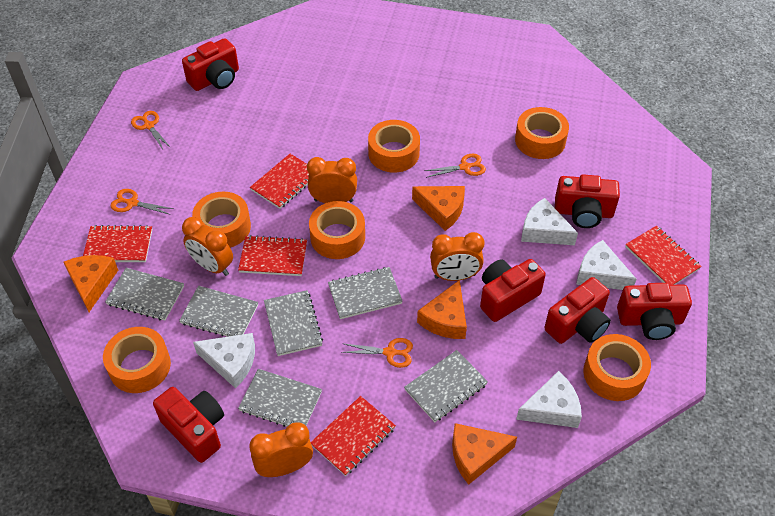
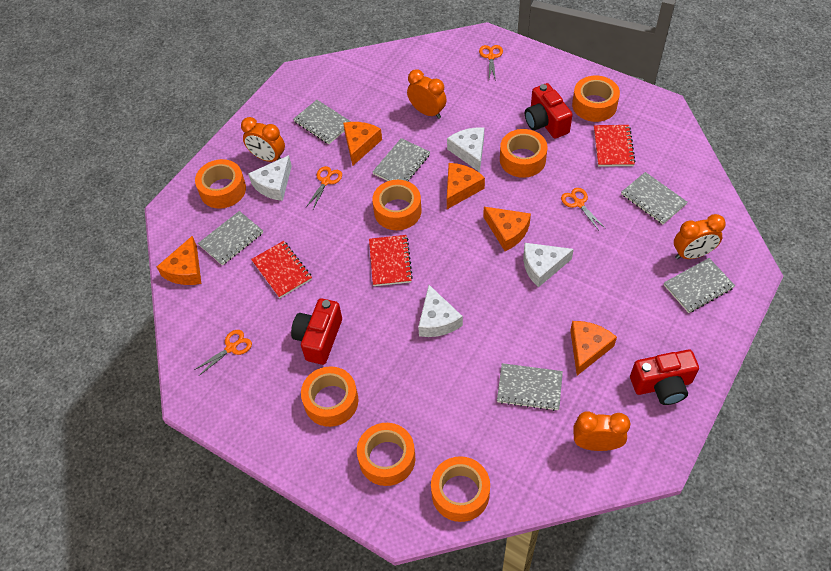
orange cheese: 4 -> 5
orange tape: 6 -> 7
red camera: 6 -> 3
red notebook: 5 -> 3

